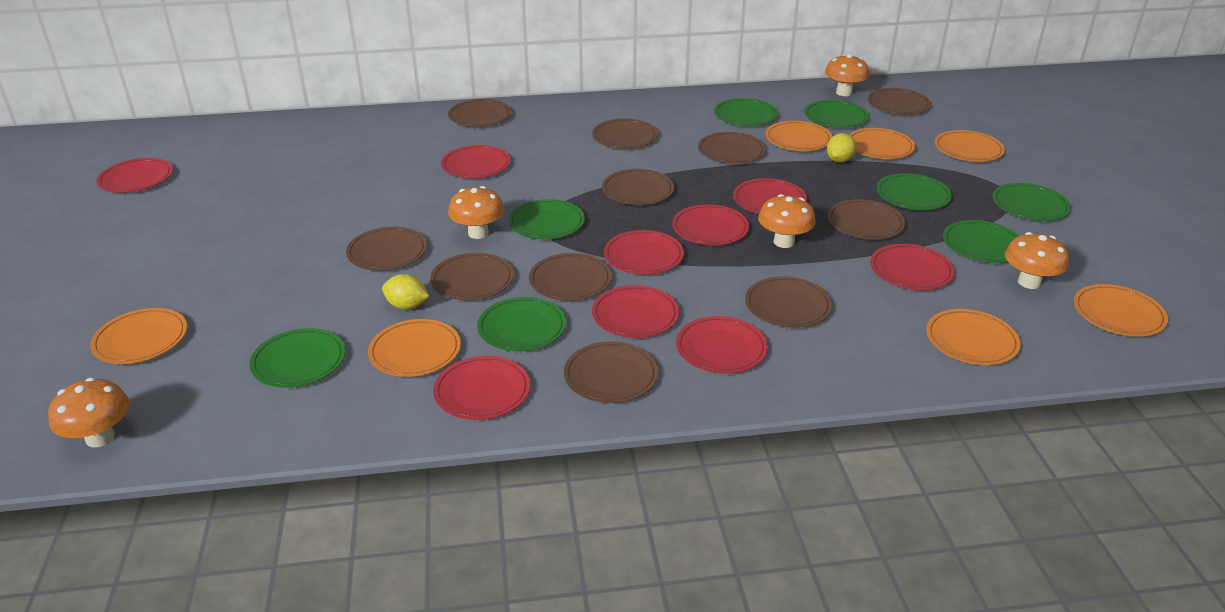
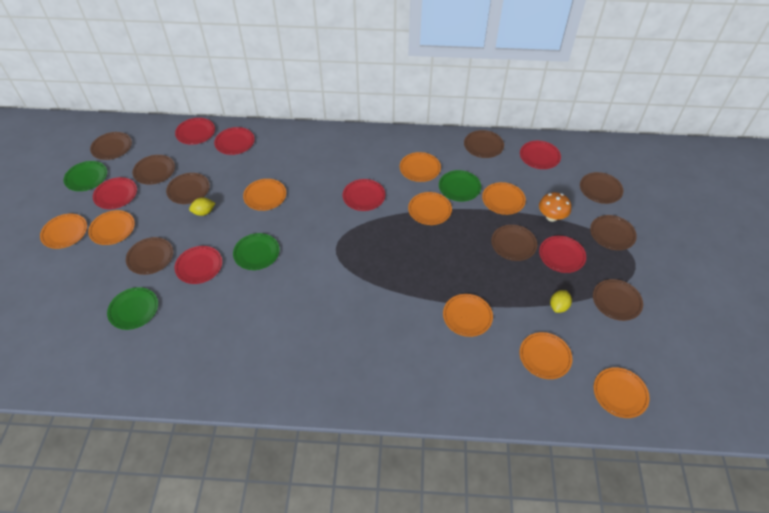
brown plate: 11 -> 9
green plate: 8 -> 4
orange mushroom: 5 -> 1
orange plate: 7 -> 9
red plate: 9 -> 7

